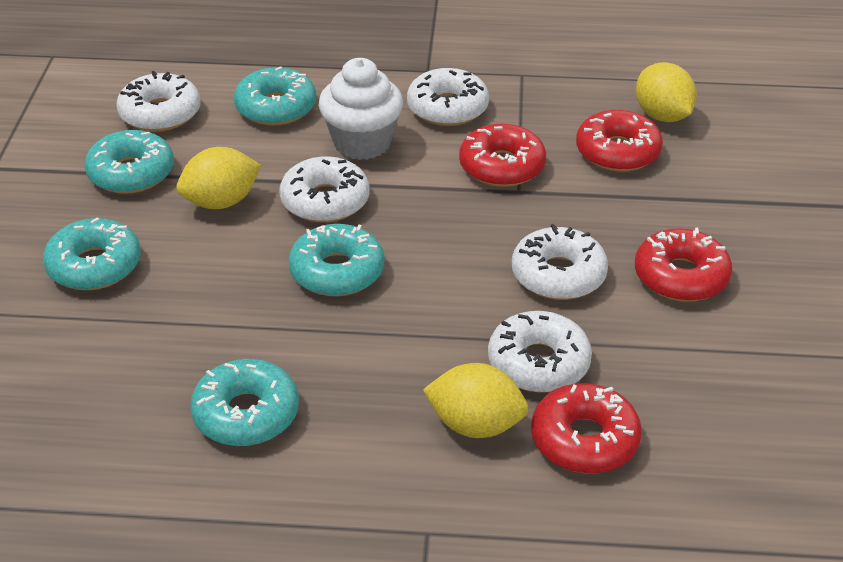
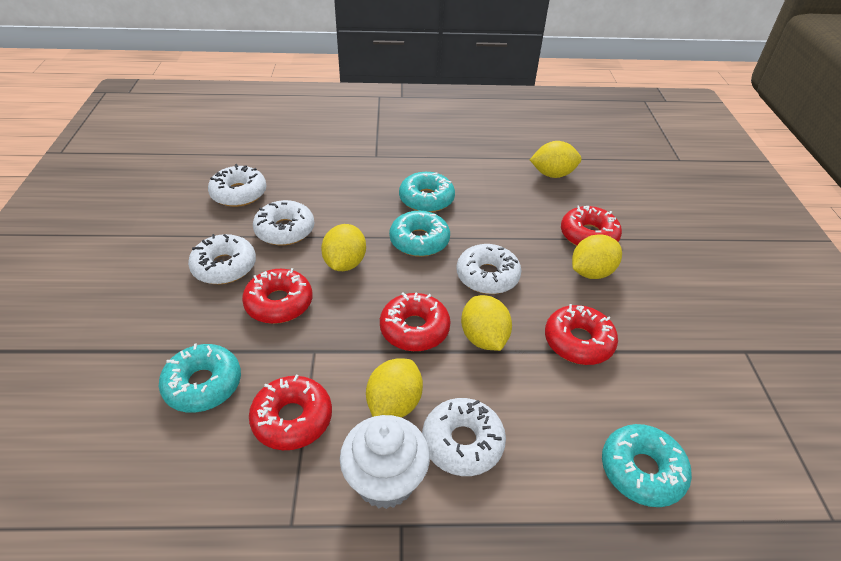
red donut: 4 -> 5
turquoise donut: 5 -> 4
yellow lemon: 3 -> 5

